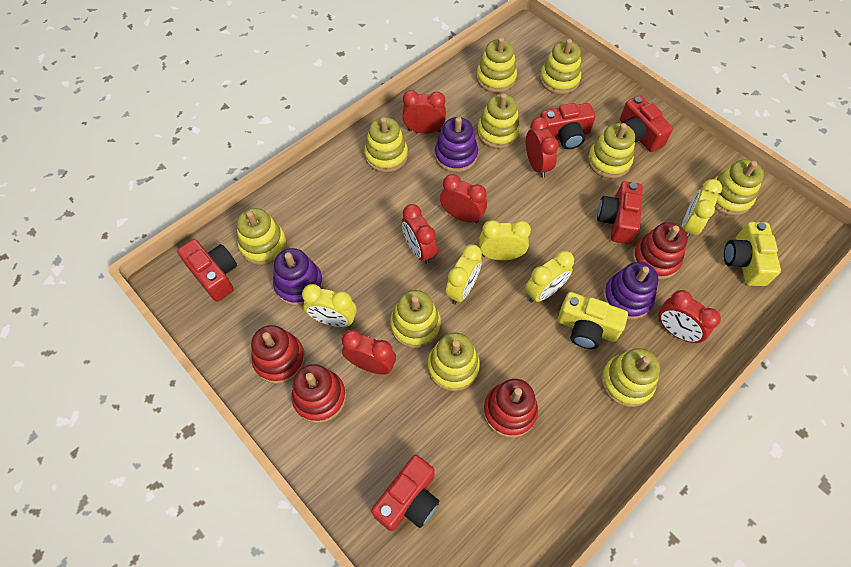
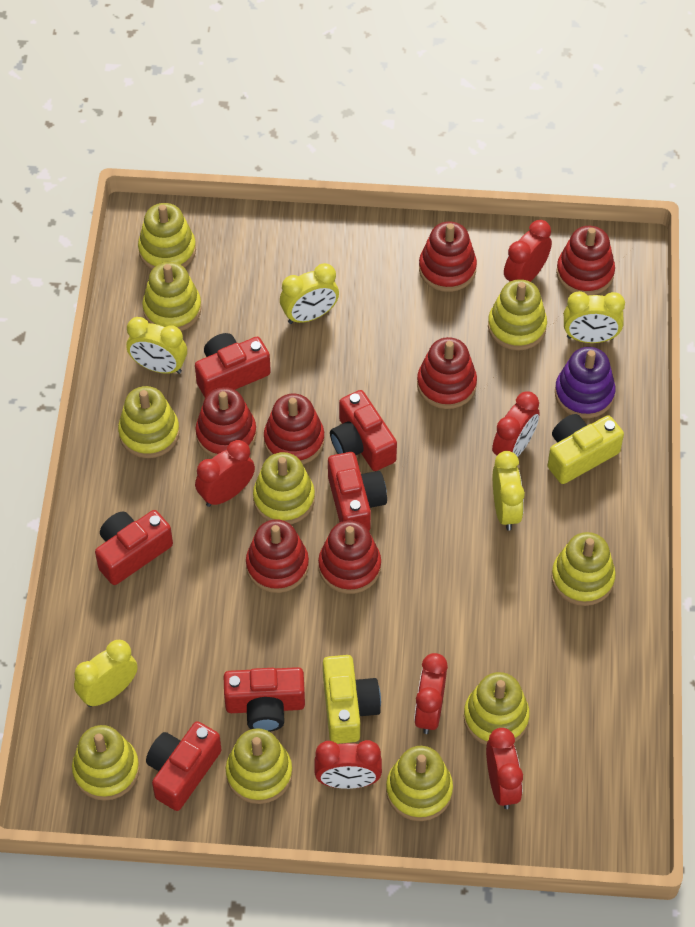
purple stacking toy: 3 -> 1
red camera: 5 -> 6
red stacking toy: 4 -> 7

